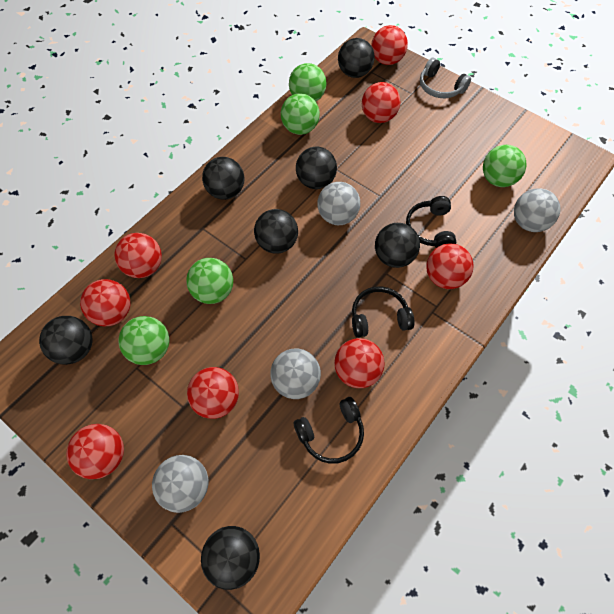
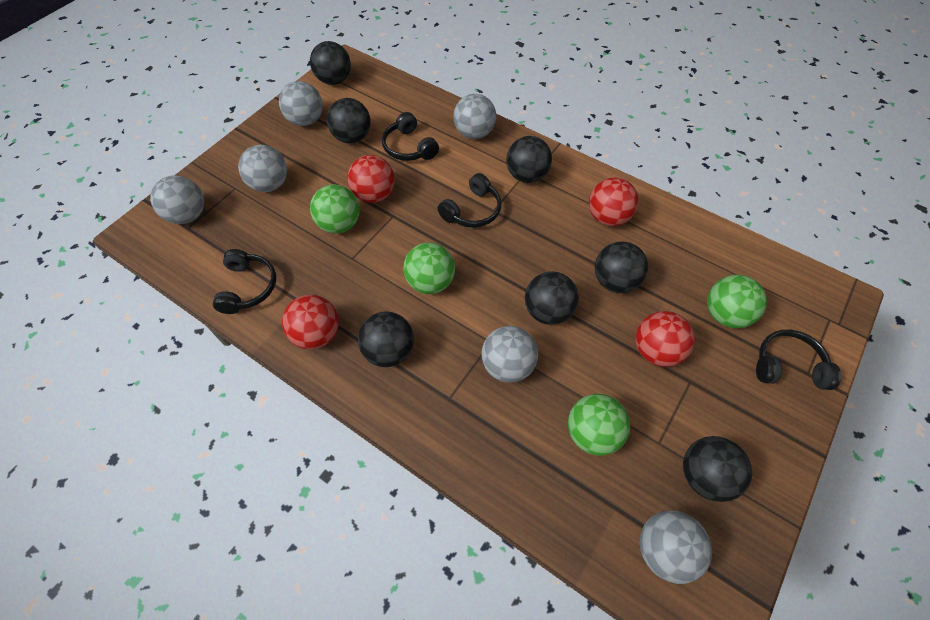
black headphones: 3 -> 4
green ball: 5 -> 4
grey ball: 4 -> 6
grey headphones: 1 -> 0
red ball: 8 -> 4

